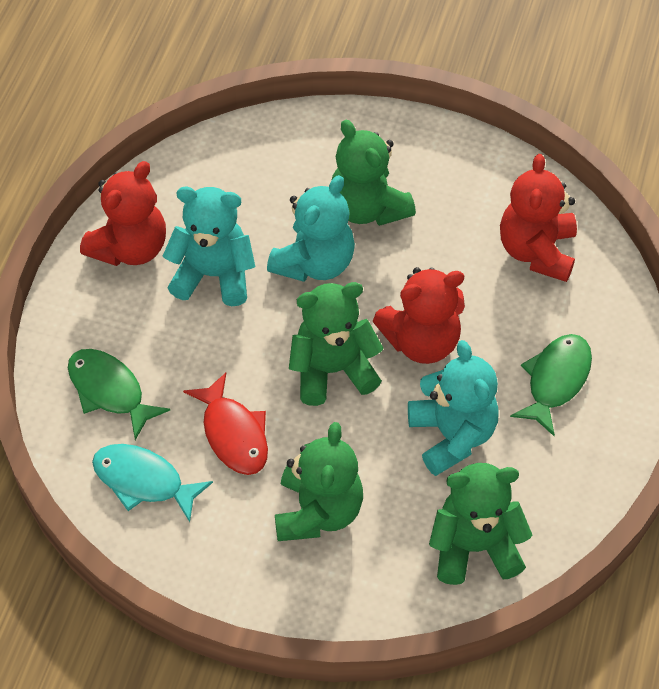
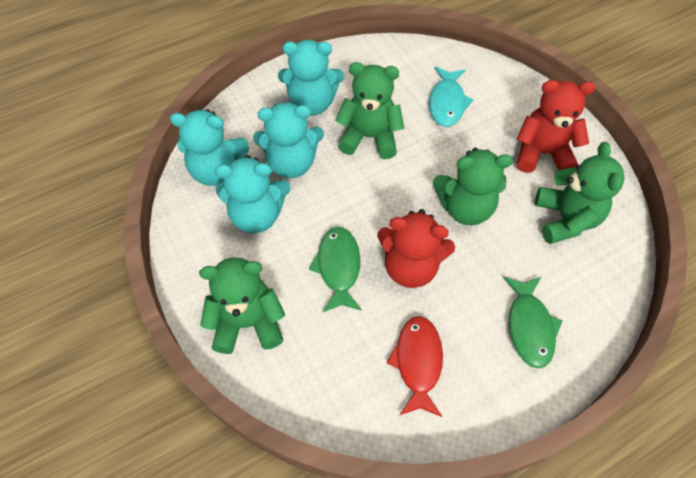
red teddy bear: 3 -> 2
turquoise teddy bear: 3 -> 4

